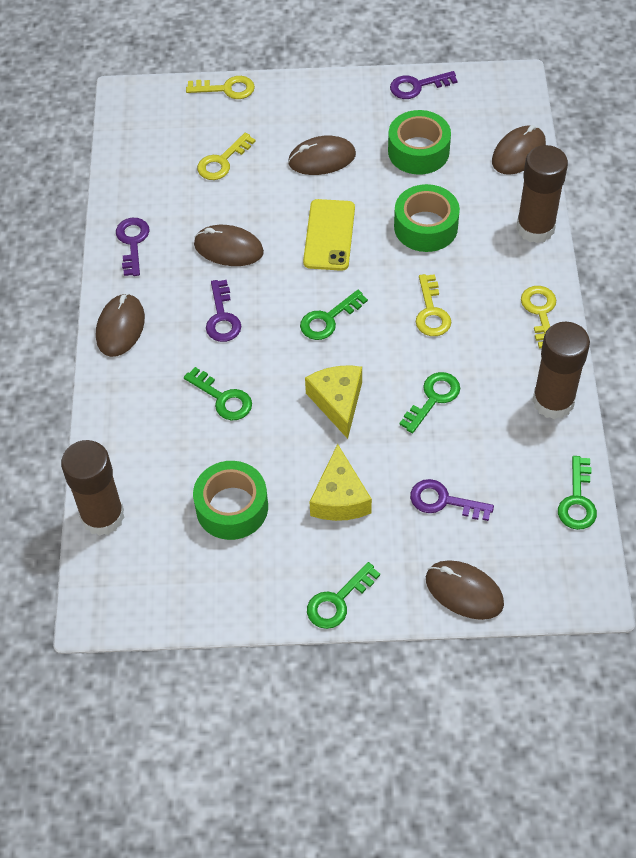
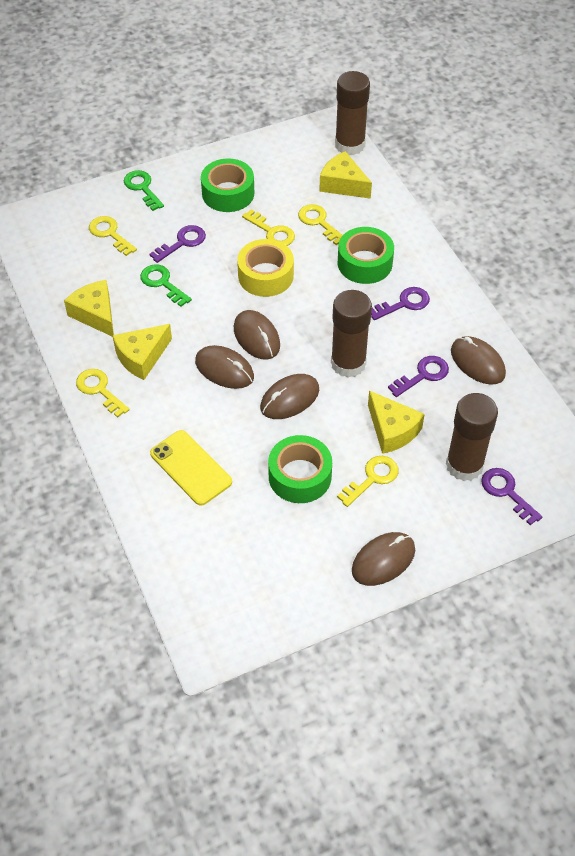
green key: 5 -> 2
yellow cheese: 2 -> 4
yellow key: 4 -> 5
yellow tape: 0 -> 1

